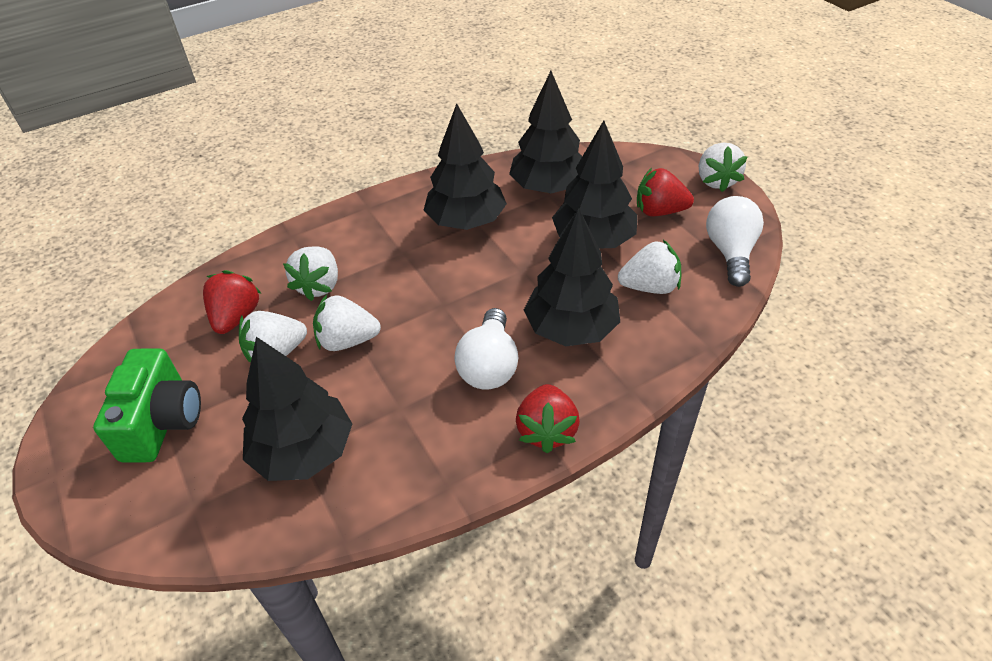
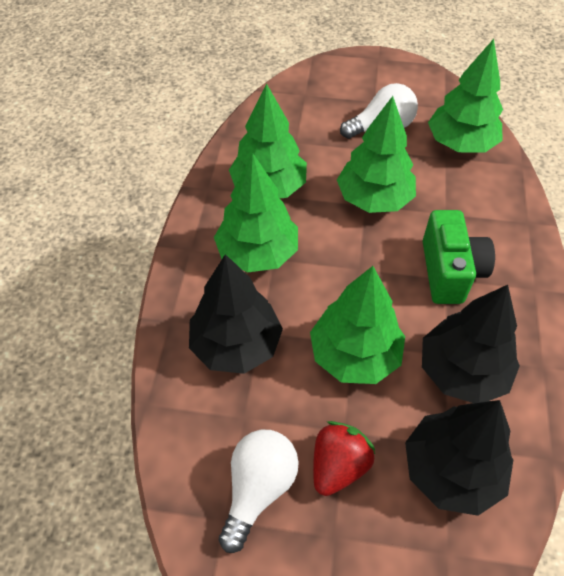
black tree: 5 -> 3
green tree: 0 -> 5
red strawberry: 3 -> 1
white strawberry: 5 -> 0

